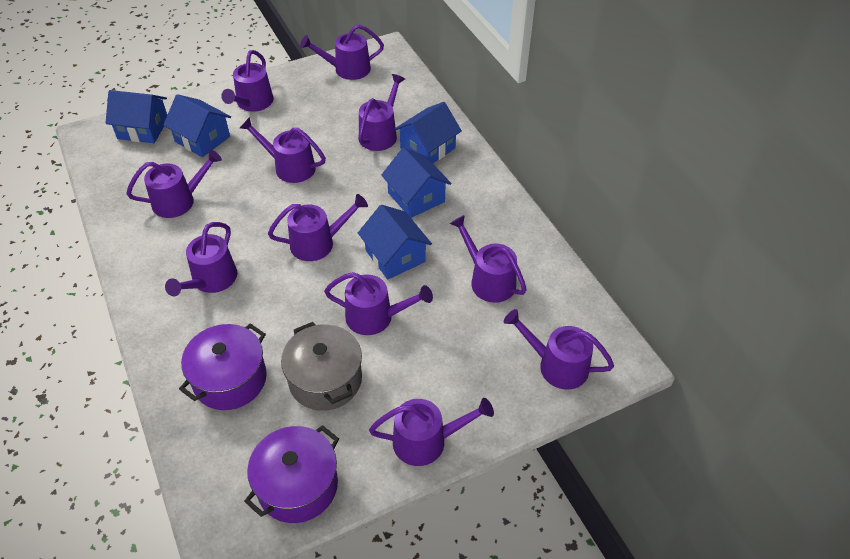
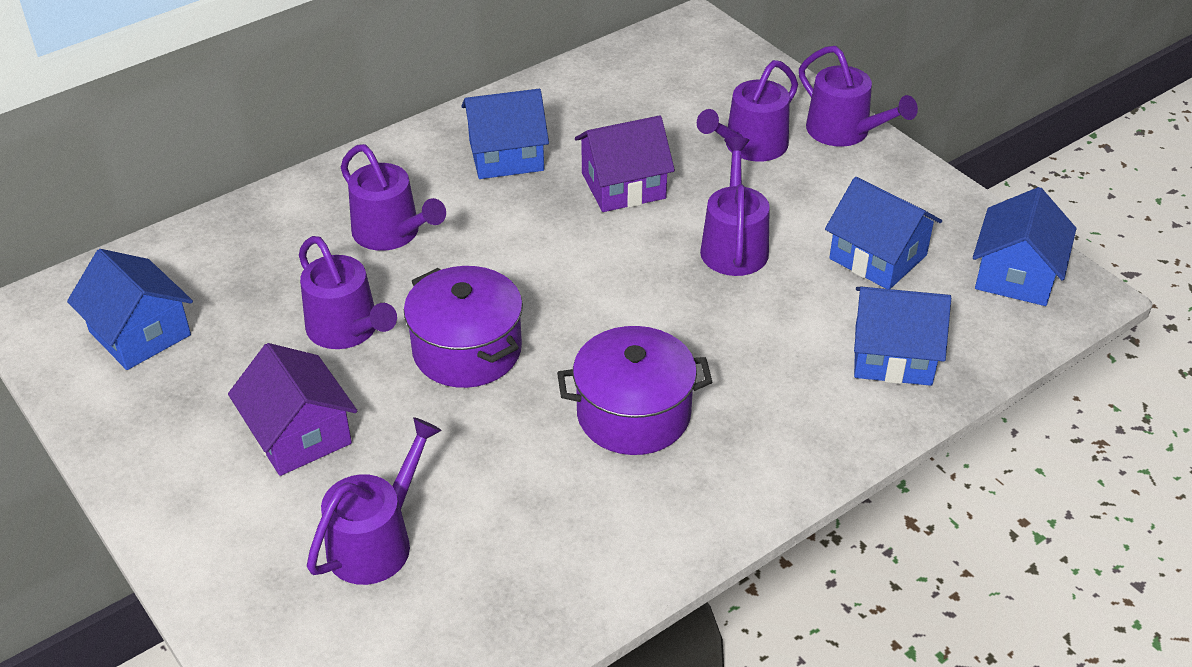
grey pot: 1 -> 0
purple house: 0 -> 2
purple watering can: 11 -> 6

